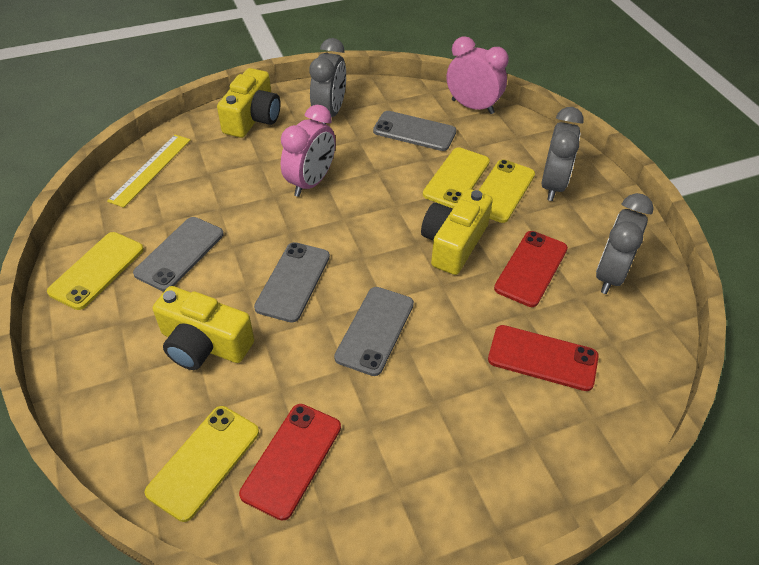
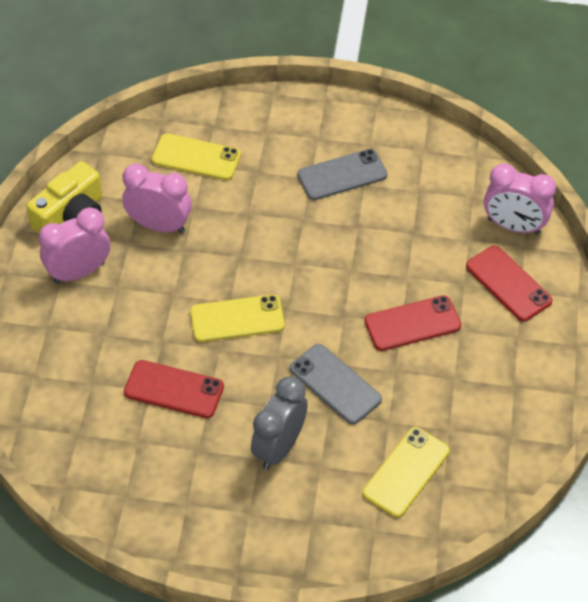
grey clock: 3 -> 1
grey phone: 4 -> 2
pink clock: 2 -> 3
yellow camera: 3 -> 1
yellow phone: 4 -> 3
yellow ruler: 1 -> 0

